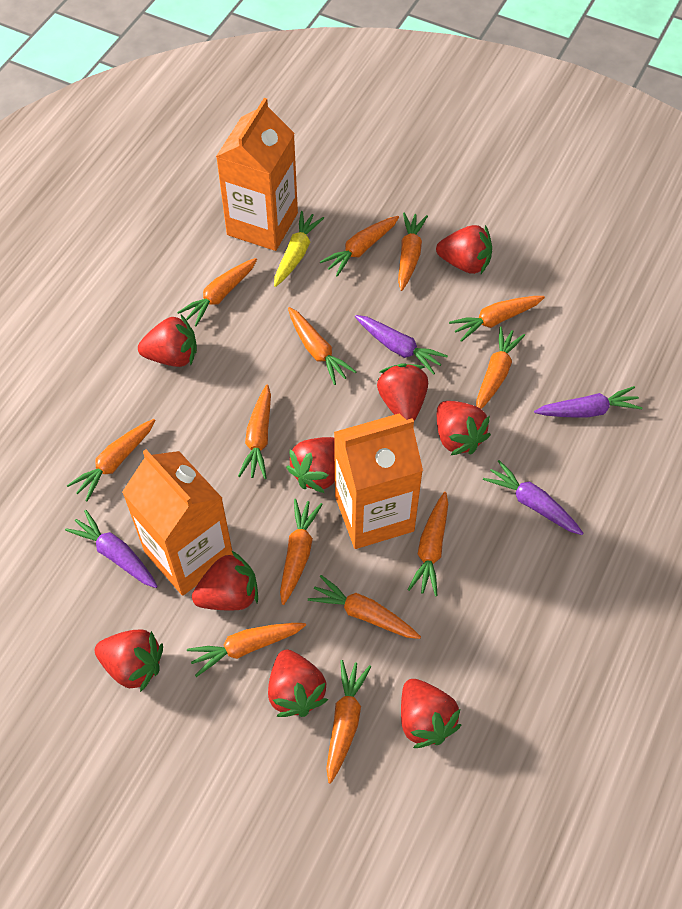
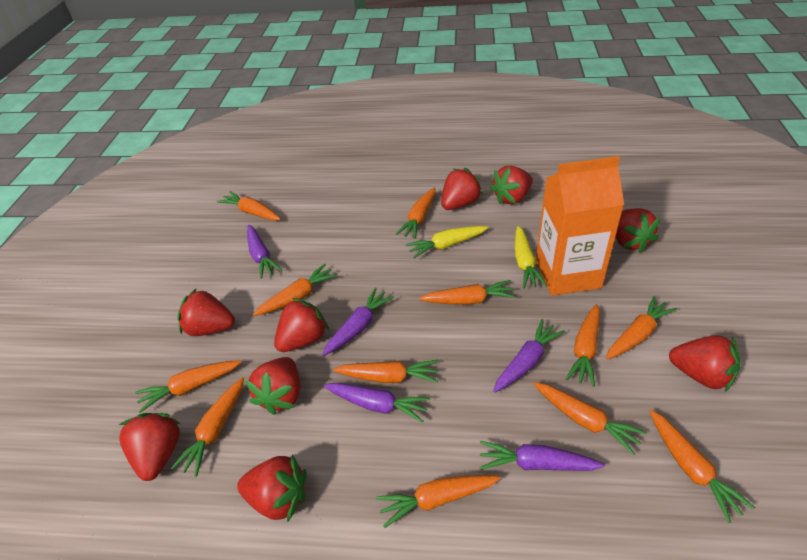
orange carrot: 13 -> 12
orange carton: 3 -> 1
purple carrot: 4 -> 5
yellow carrot: 1 -> 2

